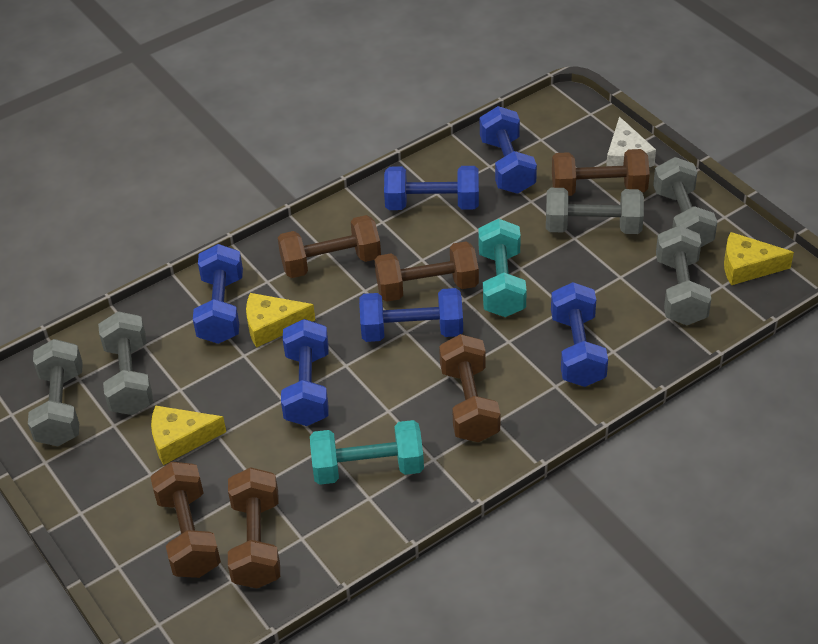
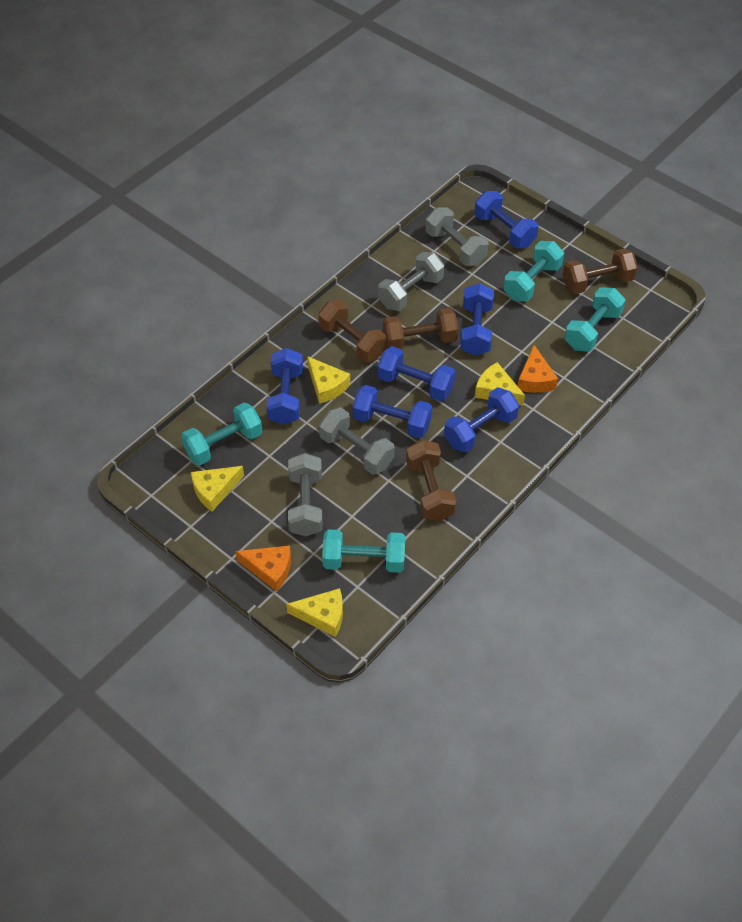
brown dumbbell: 6 -> 4
grey dumbbell: 5 -> 4
orange cheese: 0 -> 2
turquoise dumbbell: 2 -> 4
white cheese: 1 -> 0
yellow cheese: 3 -> 4

